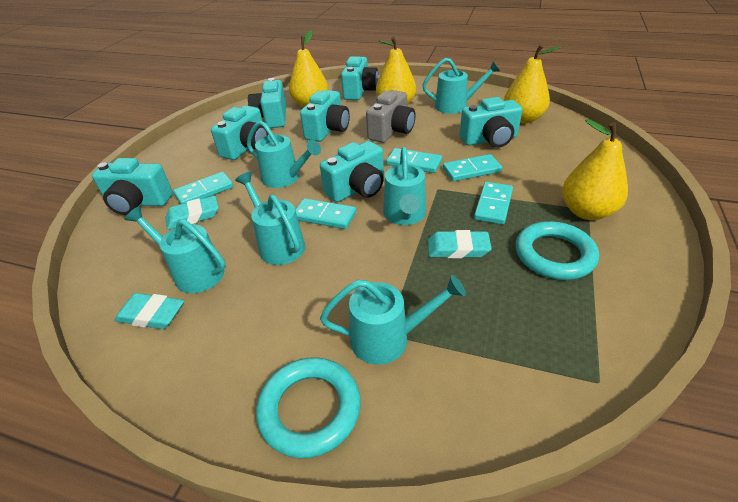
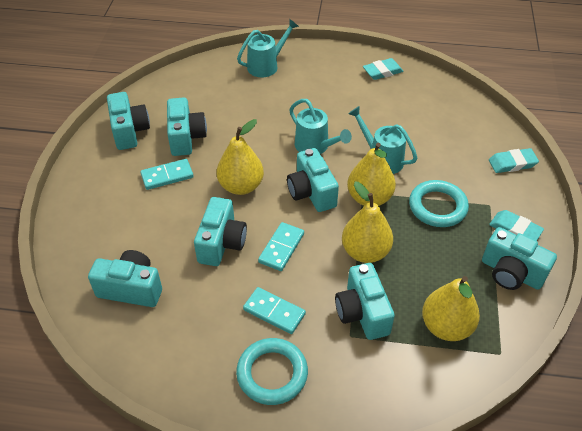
grey camera: 1 -> 0
turquoise domino: 5 -> 3
turquoise watering can: 6 -> 3

